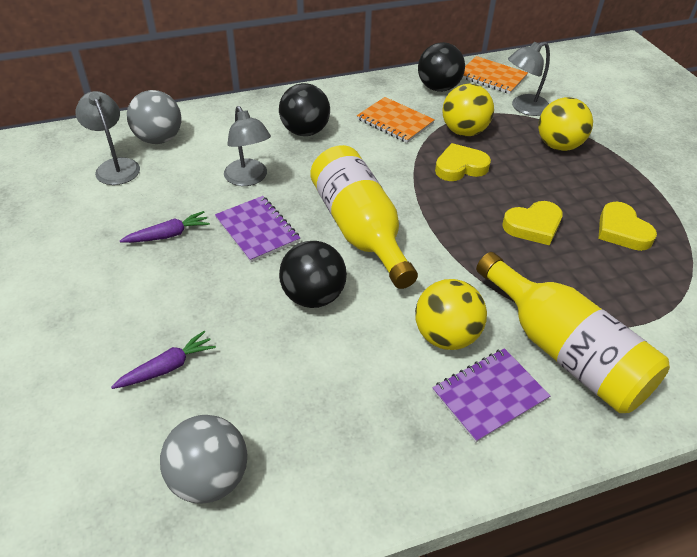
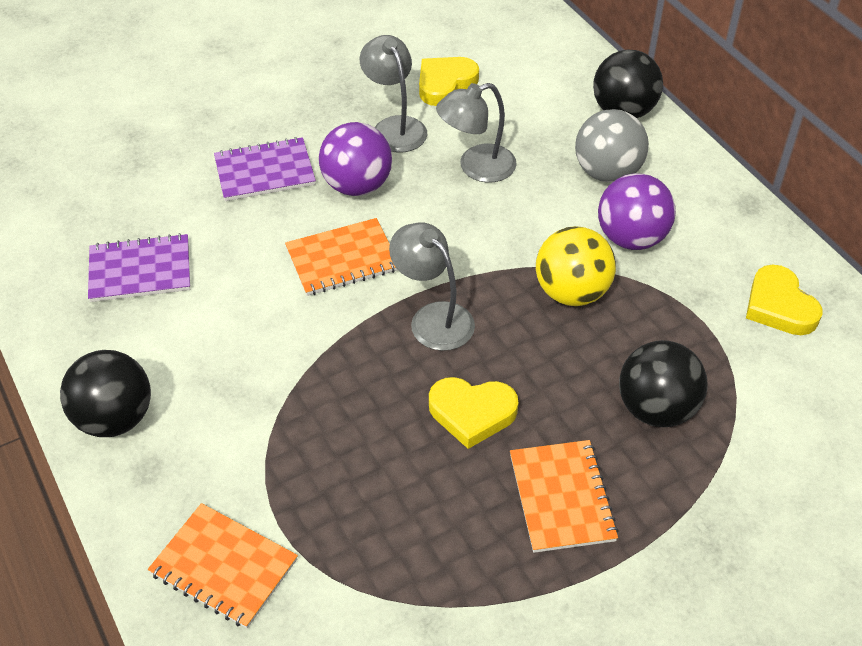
grey ball: 2 -> 1
orange notebook: 2 -> 3
purple ball: 0 -> 2
purple carrot: 2 -> 0
yellow ball: 3 -> 1
yellow bottle: 2 -> 0

